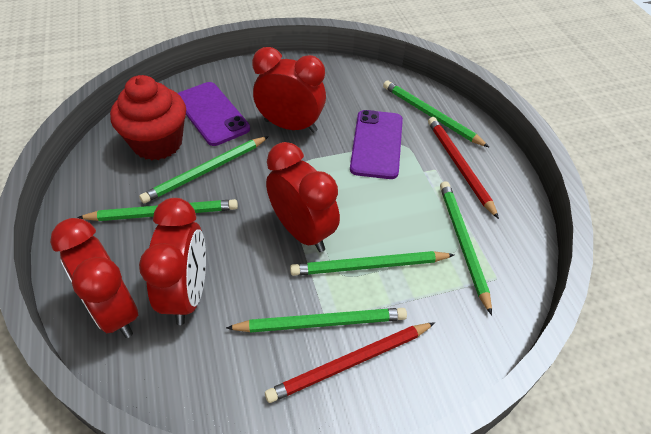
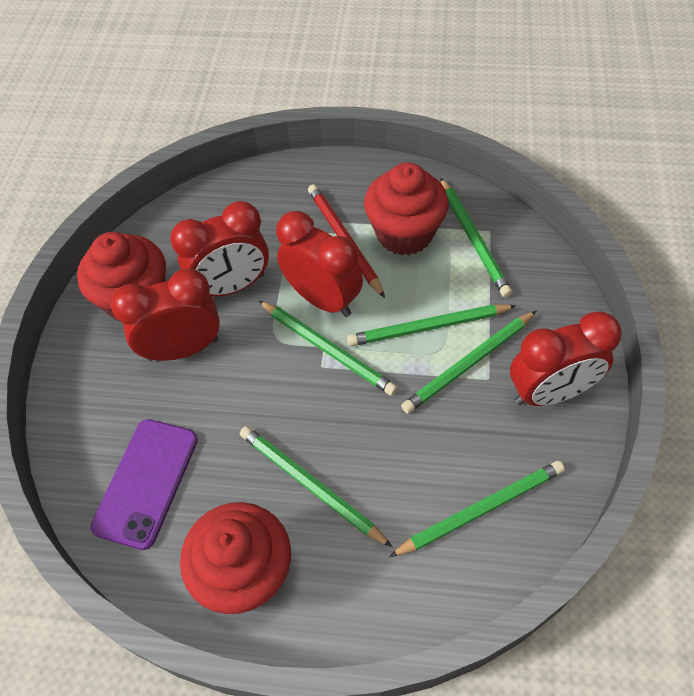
purple phone: 2 -> 1
red cupcake: 1 -> 3
red pencil: 2 -> 1

